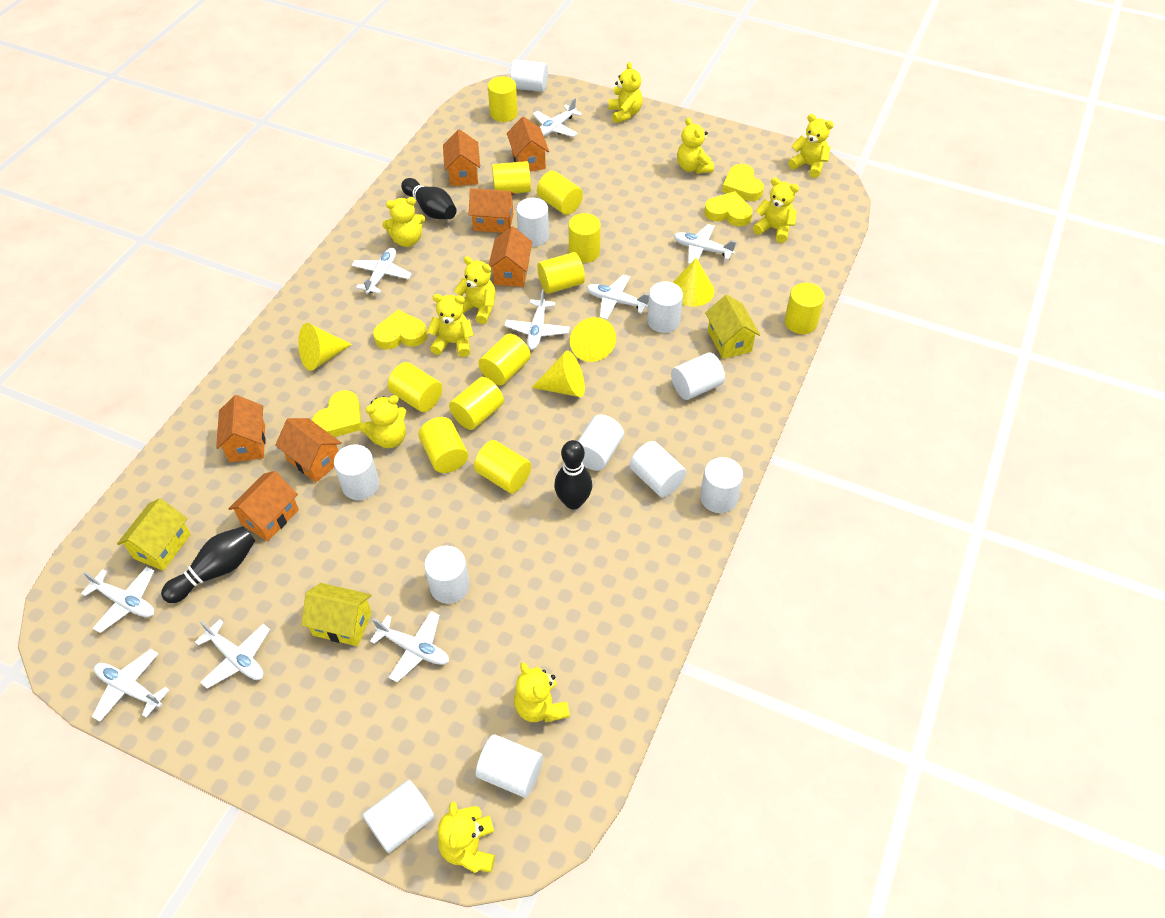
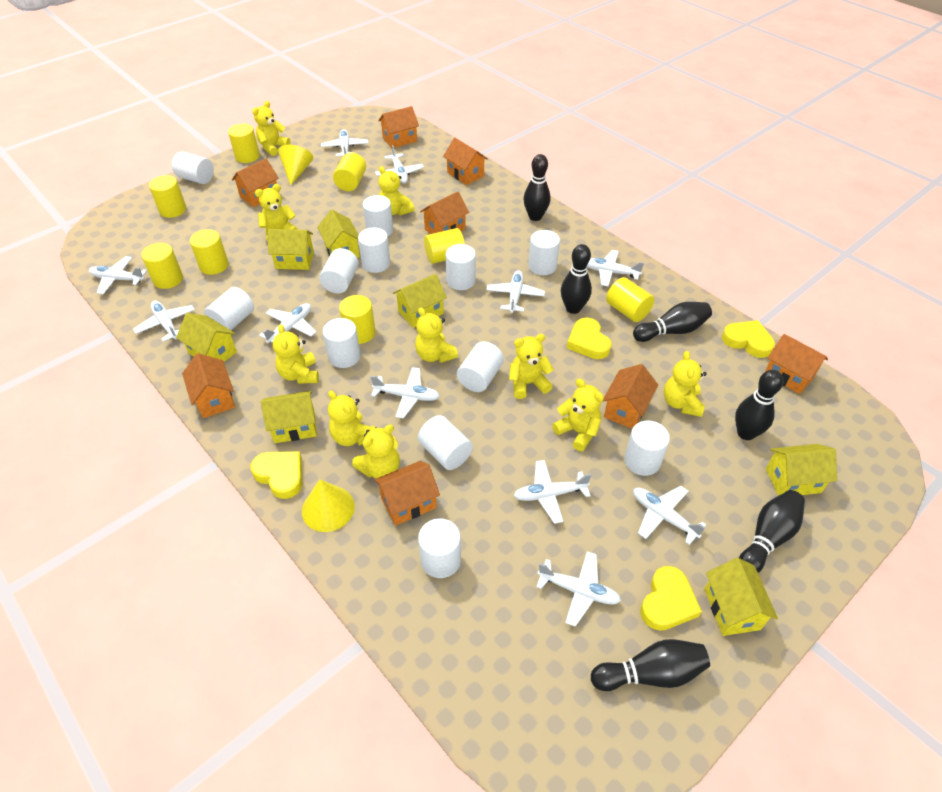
black bowling pin: 3 -> 6
orange house: 7 -> 8
white cylinder: 11 -> 12
white plane: 9 -> 11
yellow cone: 4 -> 2
yellow cylinder: 11 -> 8
yellow house: 3 -> 7

